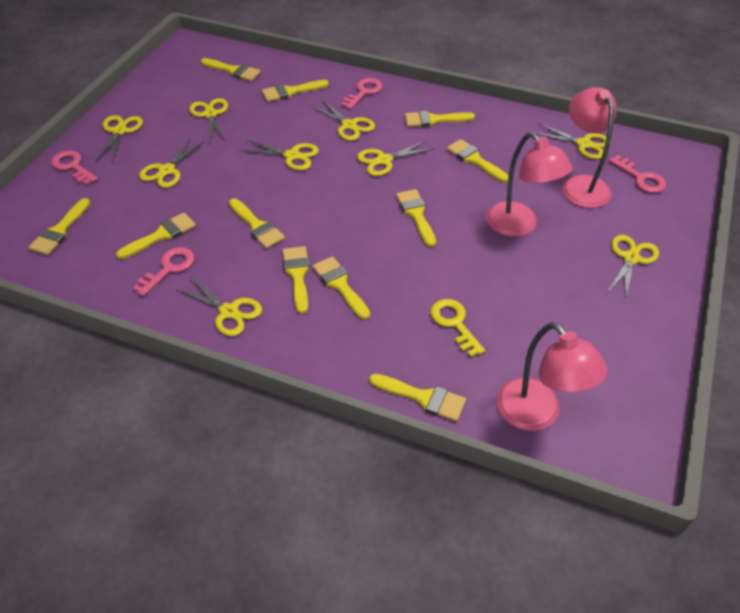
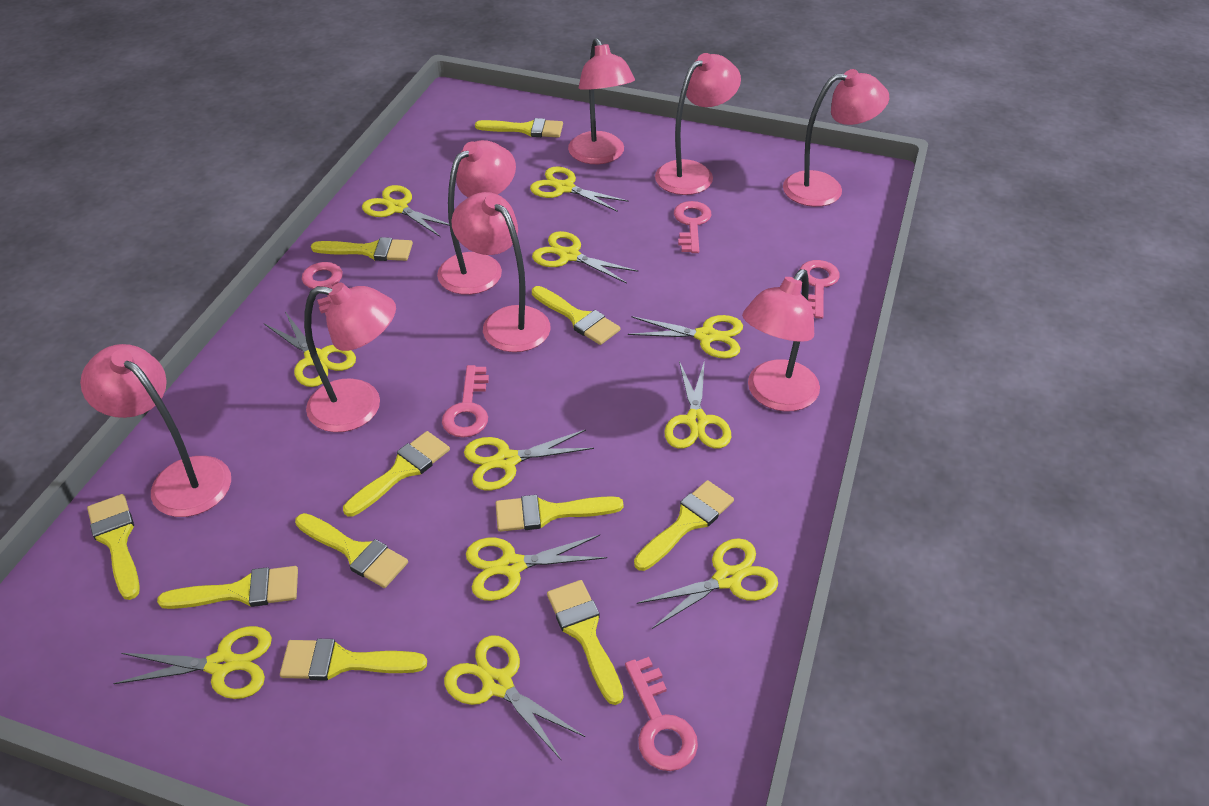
pink key: 4 -> 5
pink lamp: 3 -> 8
yellow key: 1 -> 0
yellow scissors: 9 -> 11

